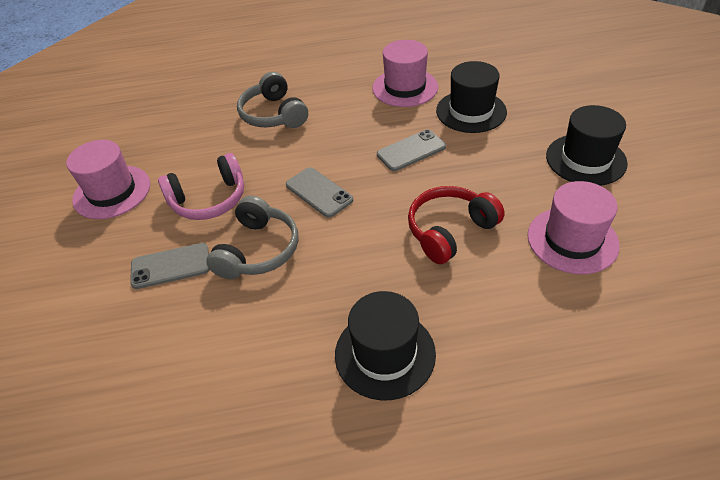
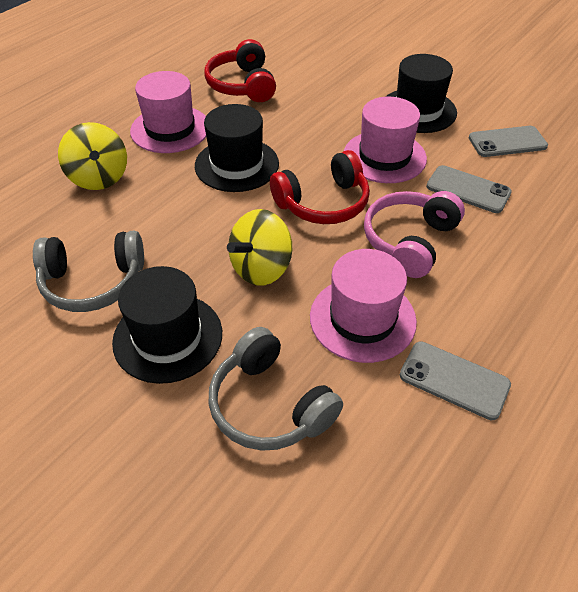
red headphones: 1 -> 2
yellow spinning top: 0 -> 2

